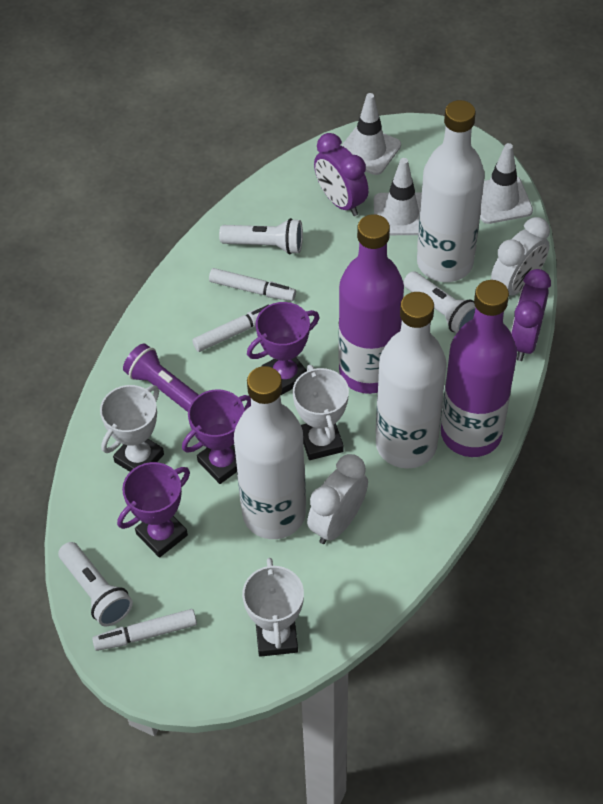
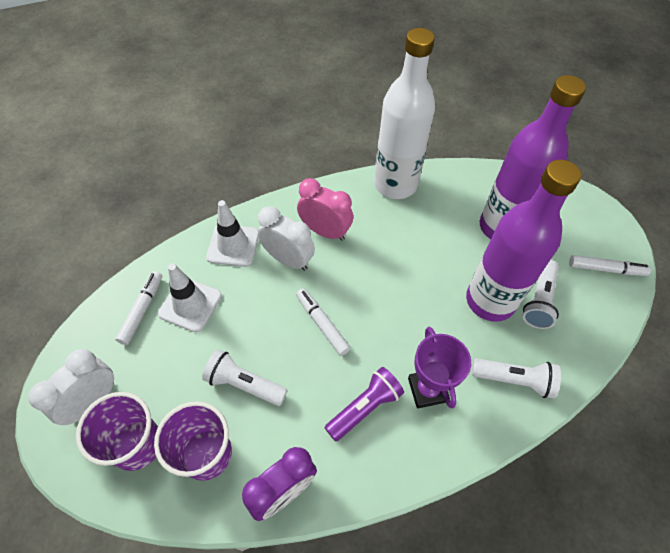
pink clock: 0 -> 1
purple clock: 2 -> 1
purple cup: 0 -> 2
purple trophy: 3 -> 1
white bottle: 3 -> 1
white traffic cone: 3 -> 2
white trophy: 3 -> 0

